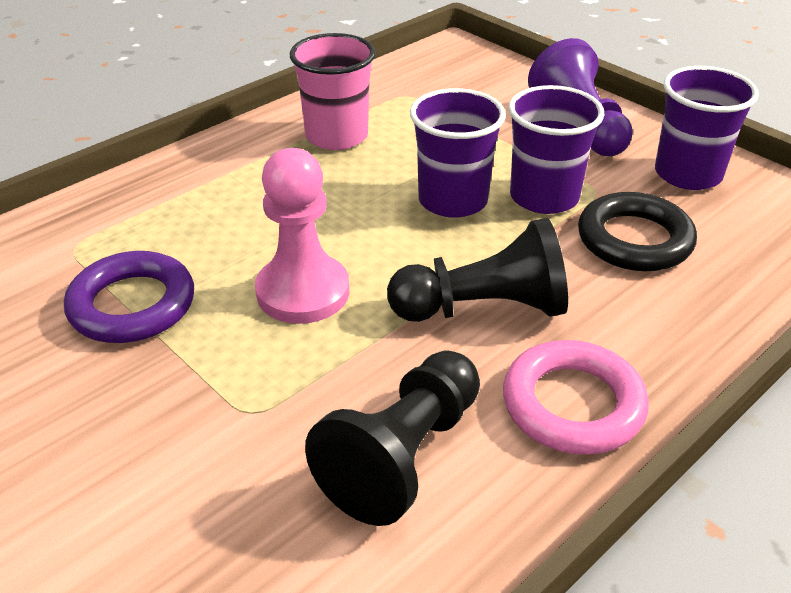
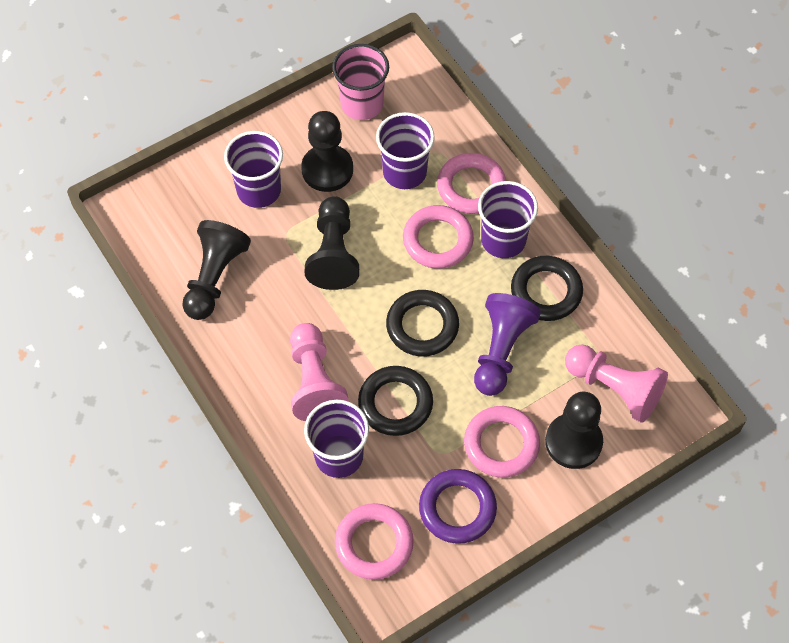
black pawn: 2 -> 4
black ring: 1 -> 3
pink pawn: 1 -> 2
pink ring: 1 -> 4
purple cup: 3 -> 4

